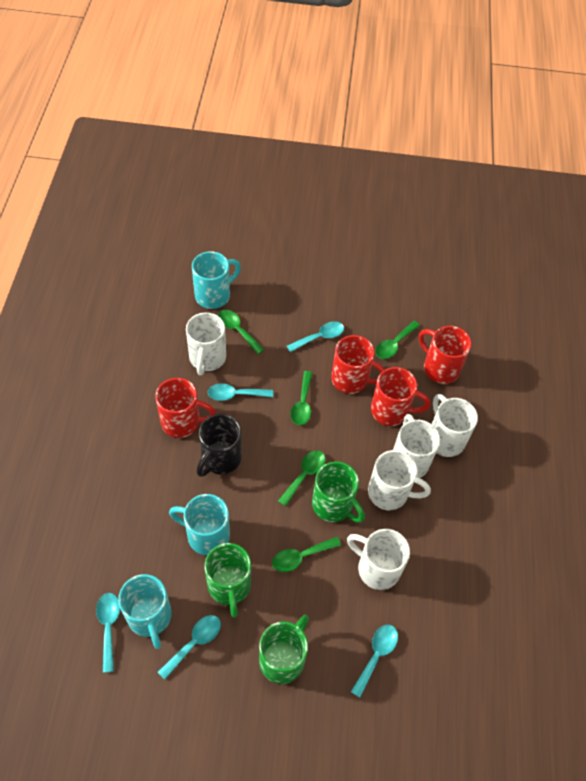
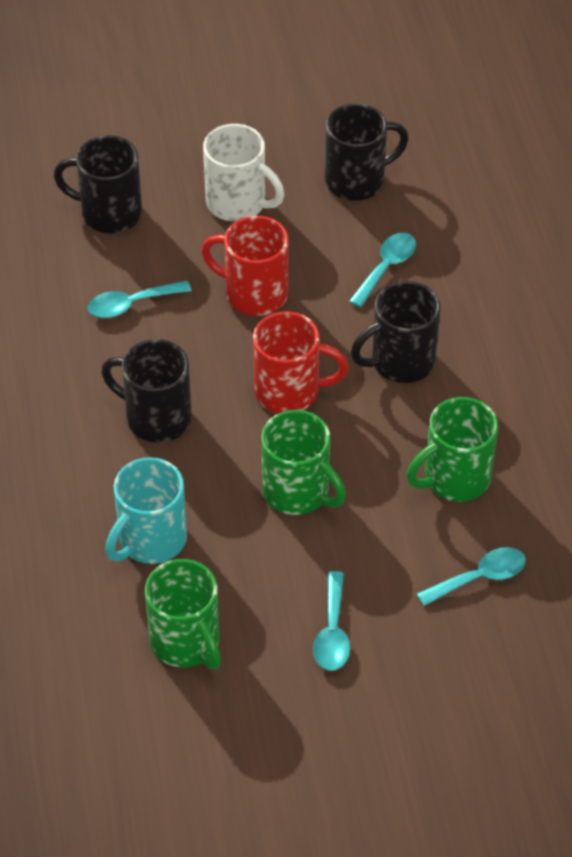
black mug: 1 -> 4
green spoon: 5 -> 0
red mug: 4 -> 2
turquoise mug: 3 -> 1
turquoise spoon: 5 -> 4
white mug: 5 -> 1

